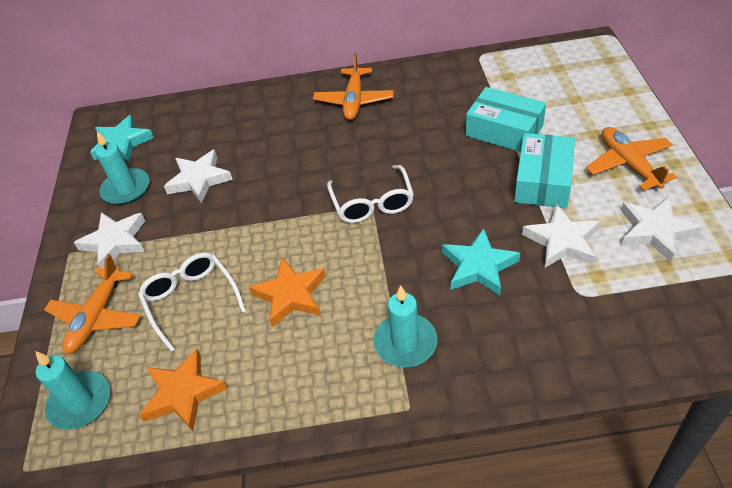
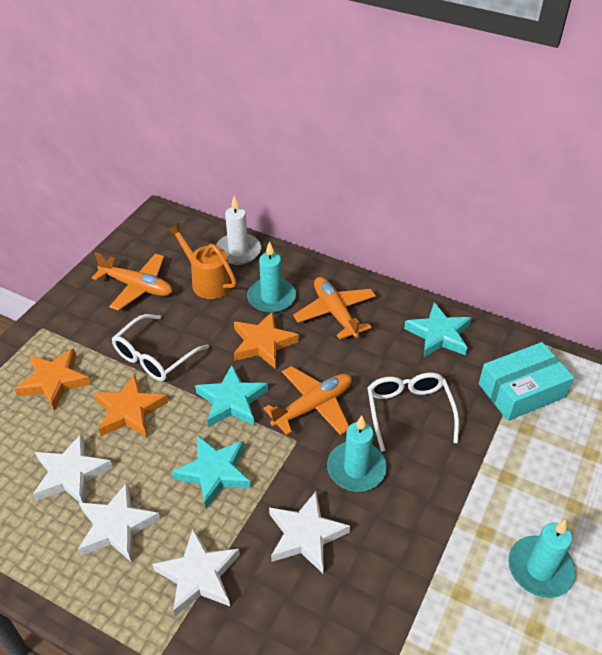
orange star: 2 -> 3
orange watering can: 0 -> 1
turquoise box: 2 -> 1
turquoise star: 2 -> 3
white candle: 0 -> 1

